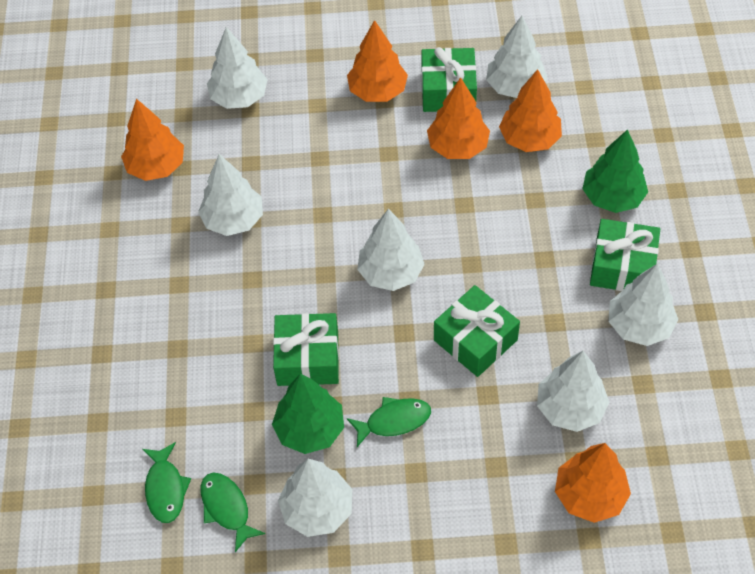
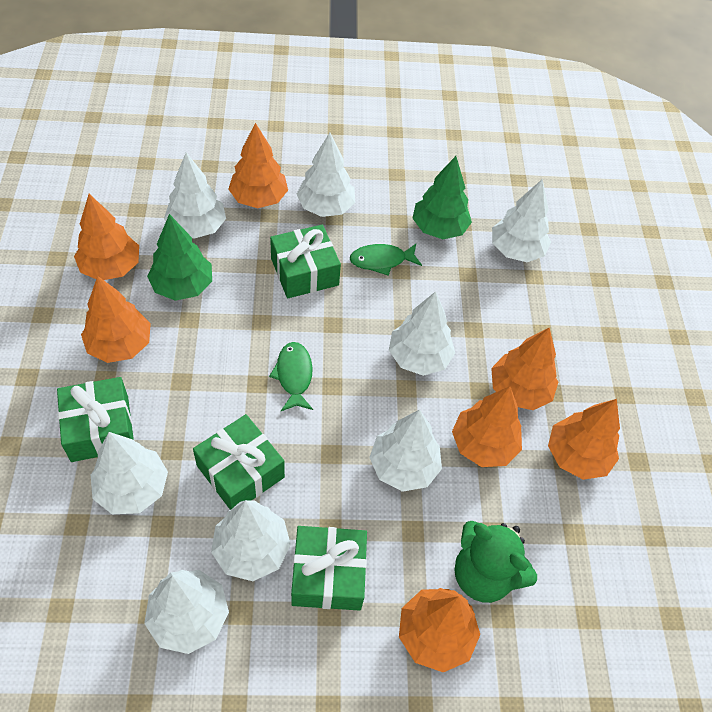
green fish: 3 -> 2
green teddy bear: 0 -> 1
orange tree: 5 -> 7
white tree: 7 -> 8

